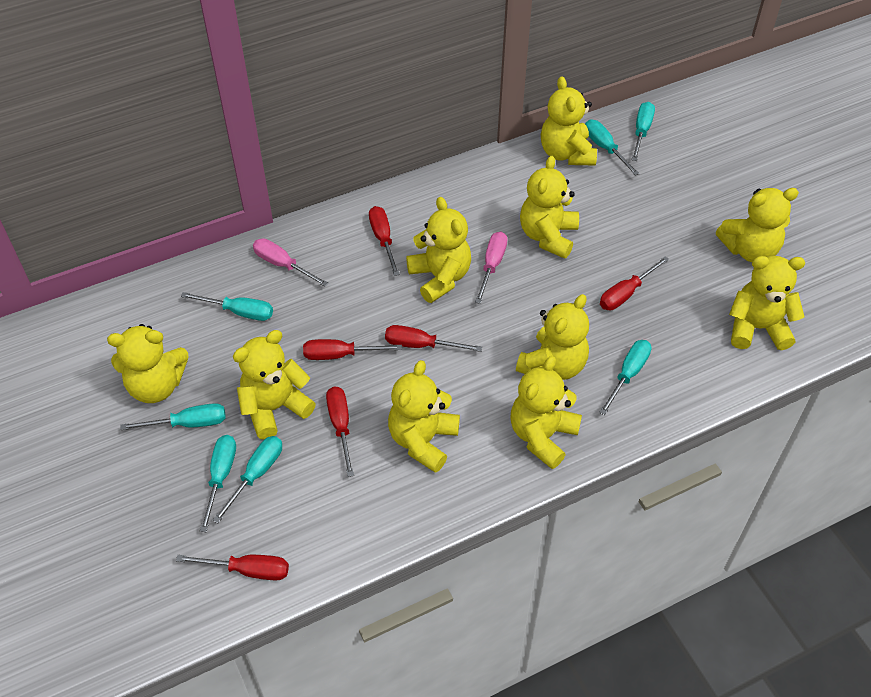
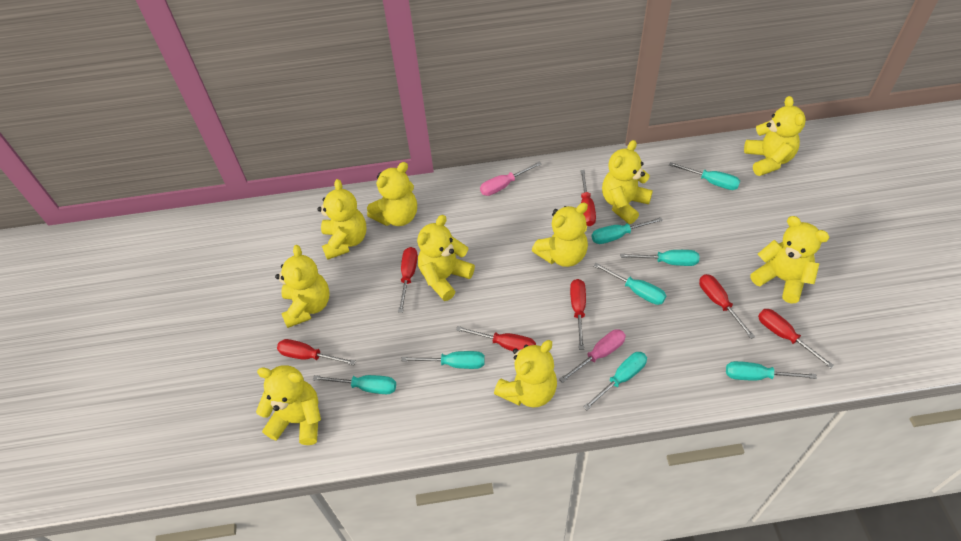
red screwdriver: 6 -> 7
turquoise screwdriver: 7 -> 8

